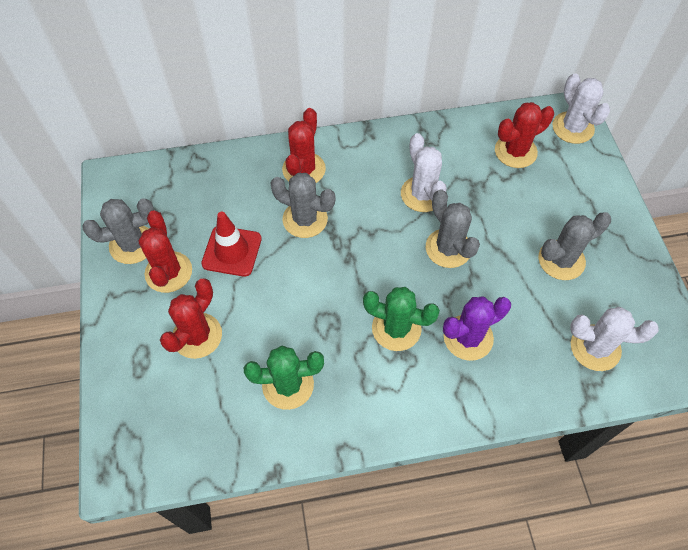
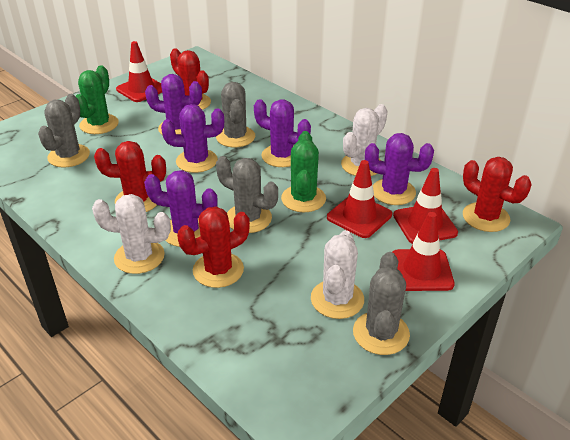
purple cactus: 1 -> 5
red traffic cone: 1 -> 4

